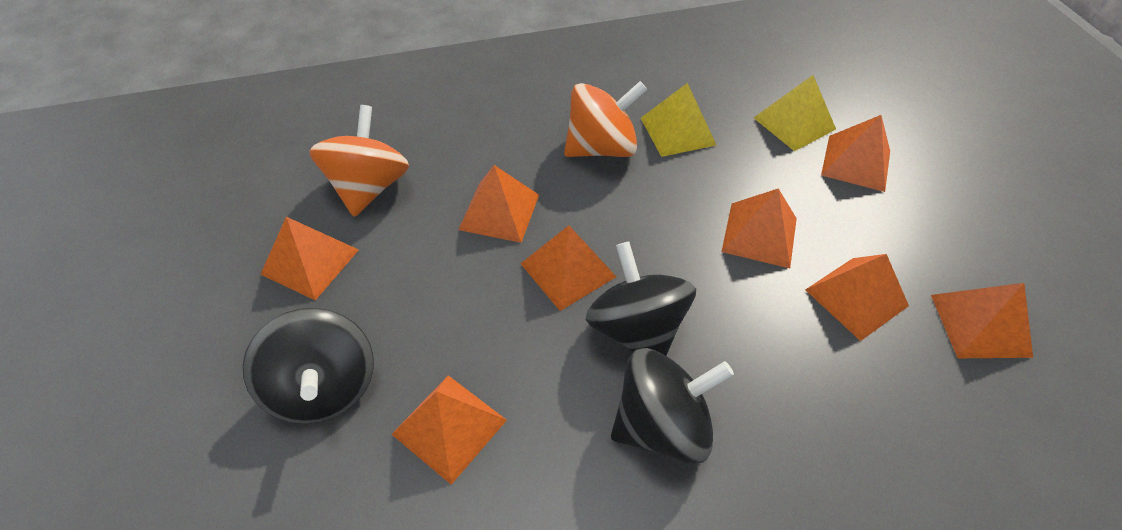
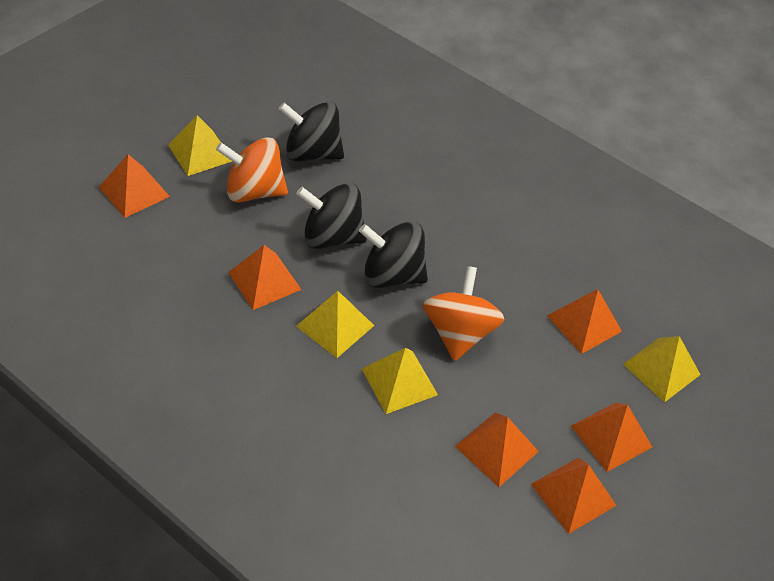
orange pyramid: 8 -> 6
yellow pyramid: 2 -> 4

